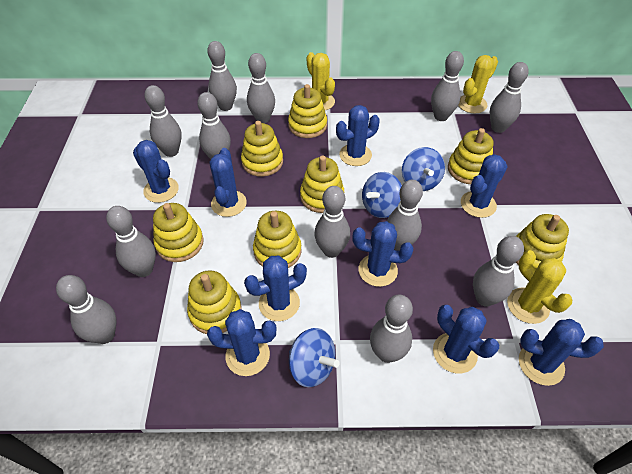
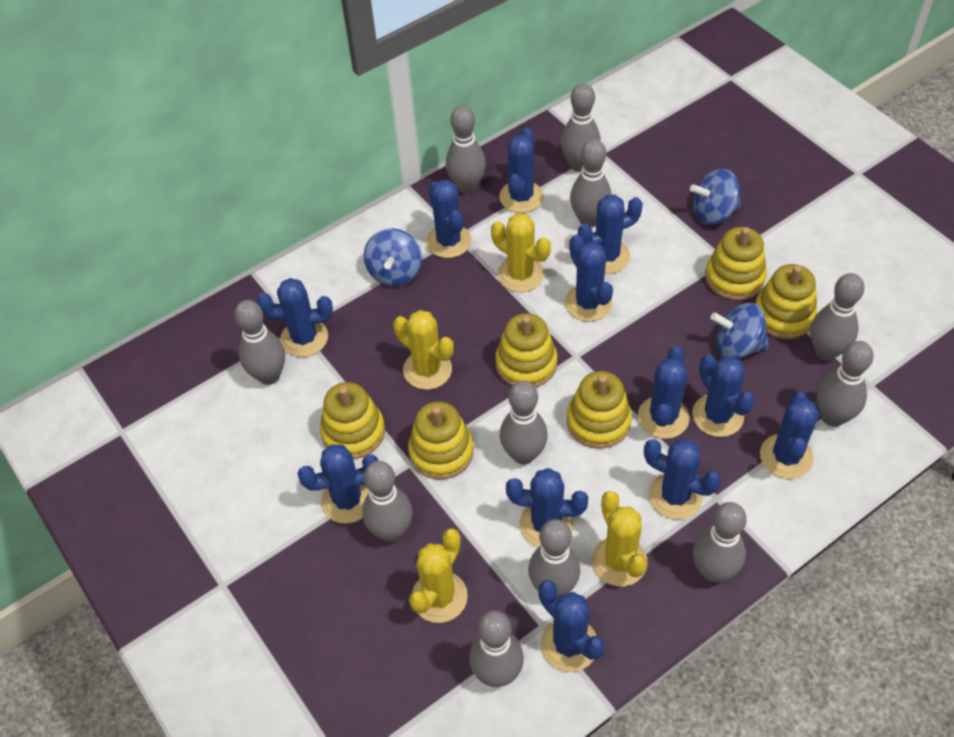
blue cactus: 9 -> 12
grey bowling pin: 12 -> 11
yellow cactus: 3 -> 4
yellow stacking toy: 8 -> 6

